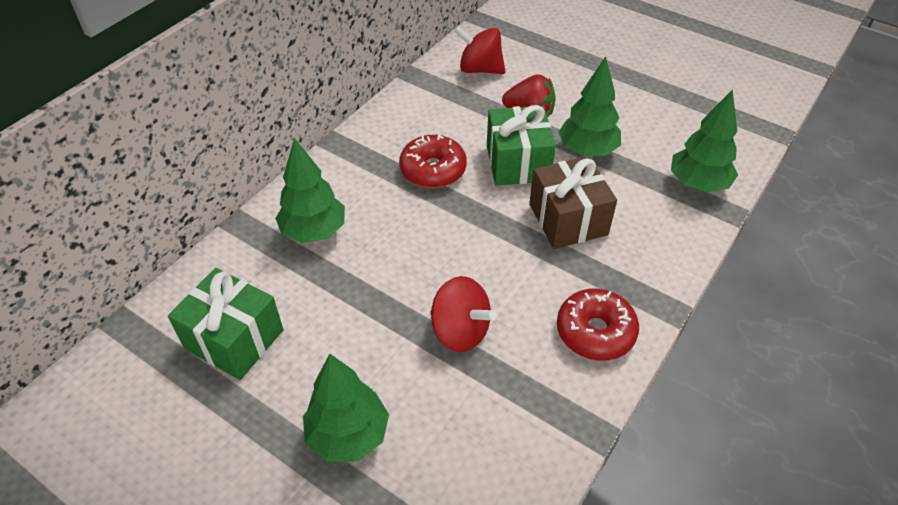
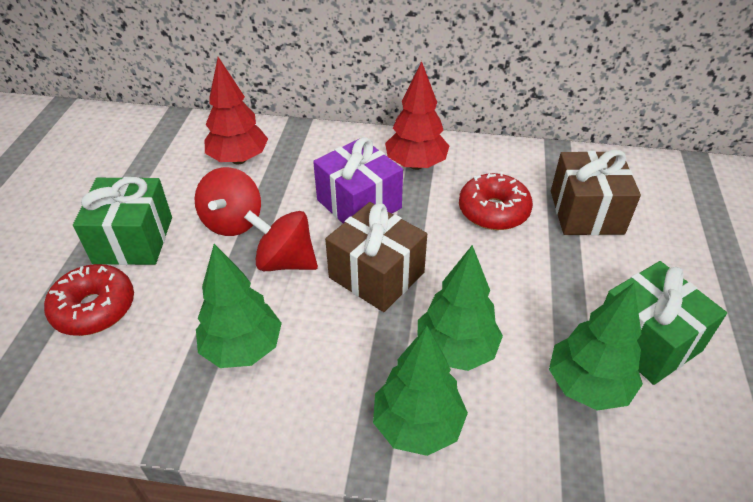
brown gift: 1 -> 2
purple gift: 0 -> 1
red strawberry: 1 -> 0
red tree: 0 -> 2

